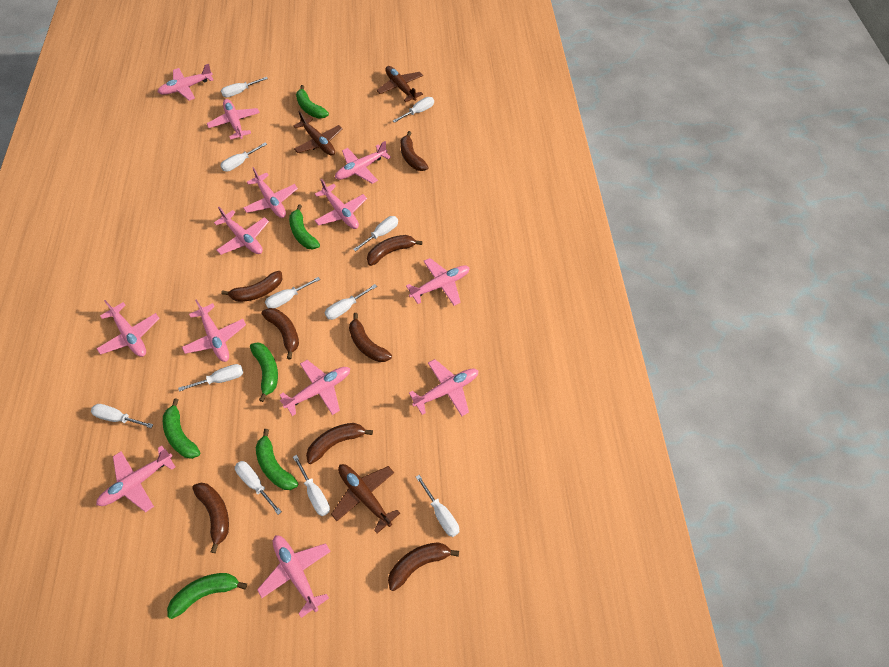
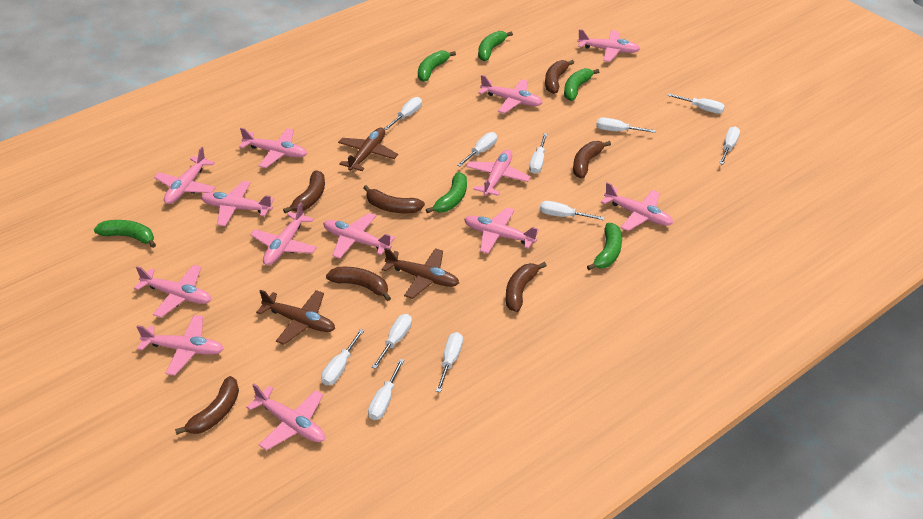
brown banana: 8 -> 7

